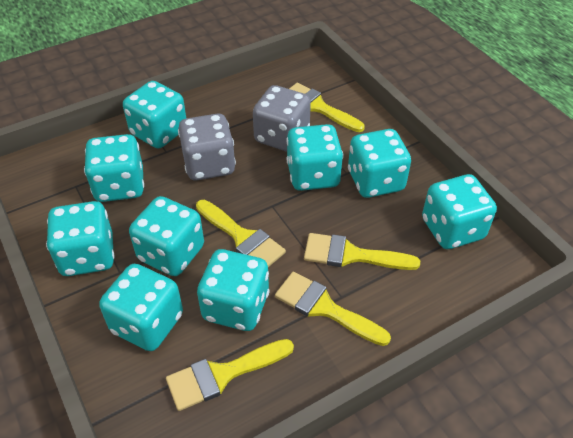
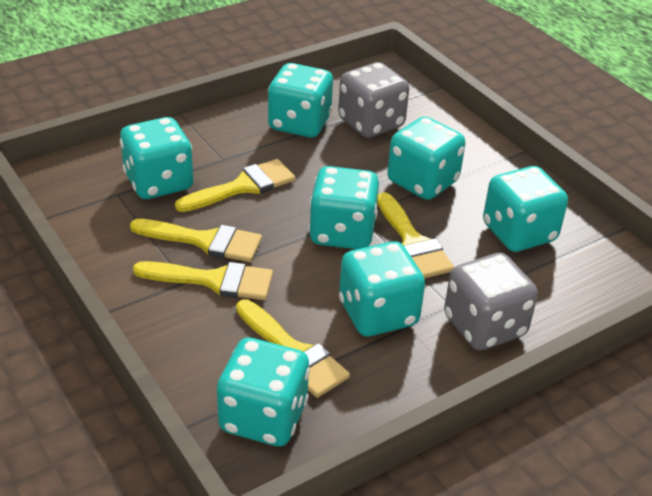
turquoise dice: 9 -> 7

